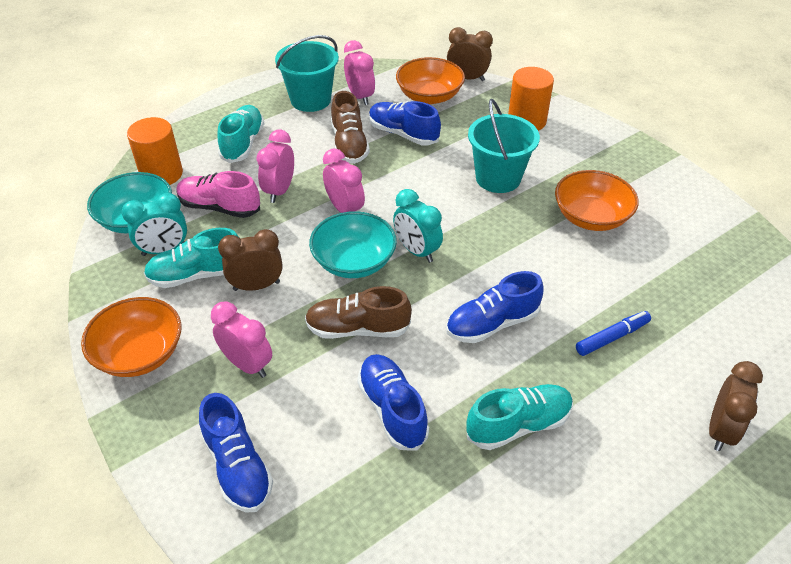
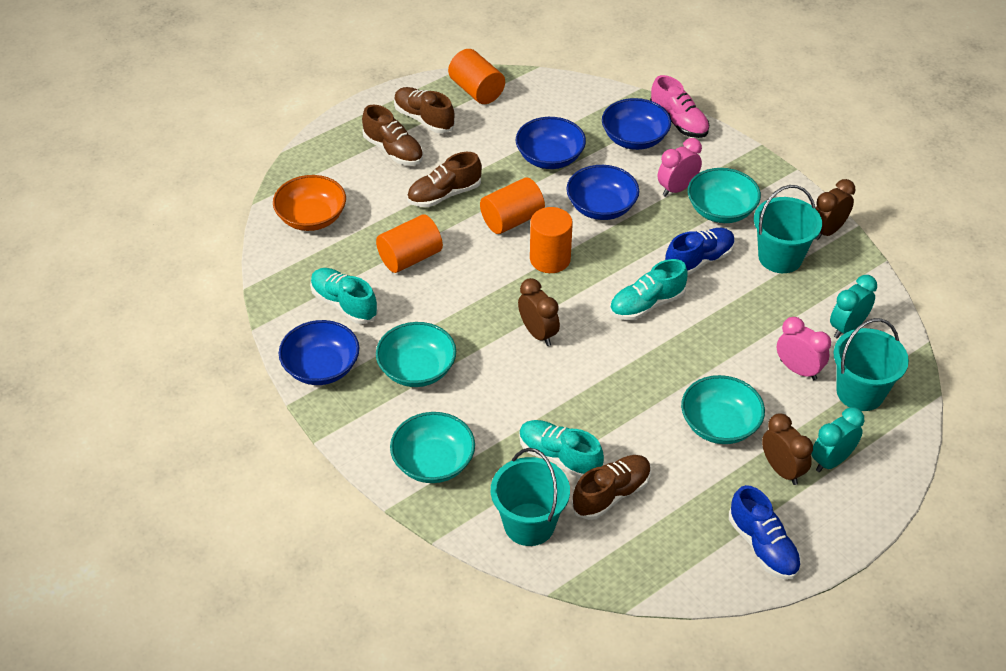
blue bowl: 0 -> 4
blue marker: 1 -> 0
blue shoe: 4 -> 2
brown shoe: 2 -> 4
orange bowl: 3 -> 1
orange cylinder: 2 -> 4
pink clock: 4 -> 2
turquoise bowl: 2 -> 4
turquoise bucket: 2 -> 3

